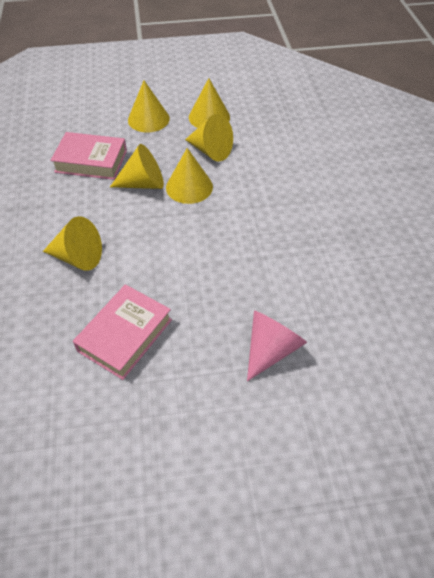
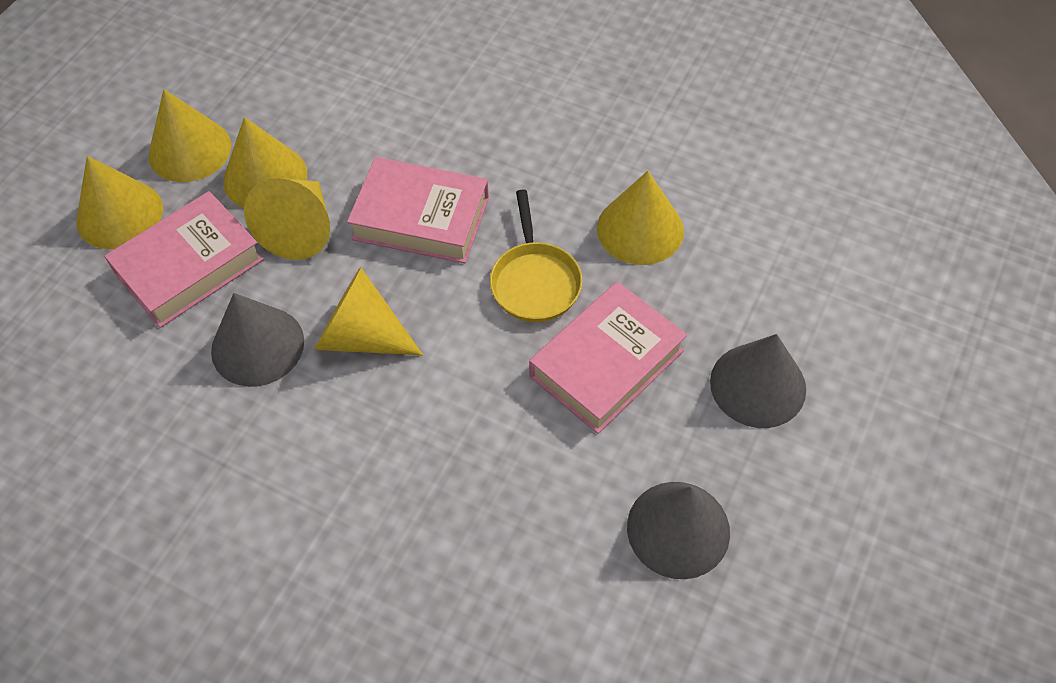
grey cone: 0 -> 3
pink book: 2 -> 3
pink cone: 1 -> 0
yellow pan: 0 -> 1

